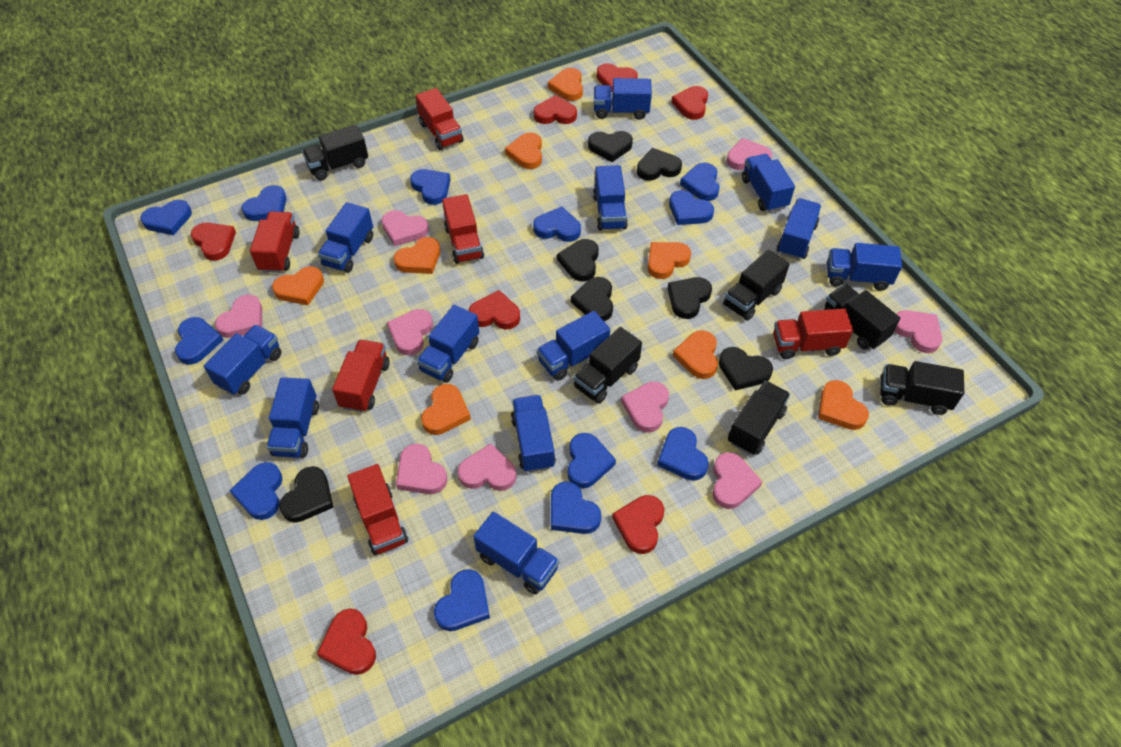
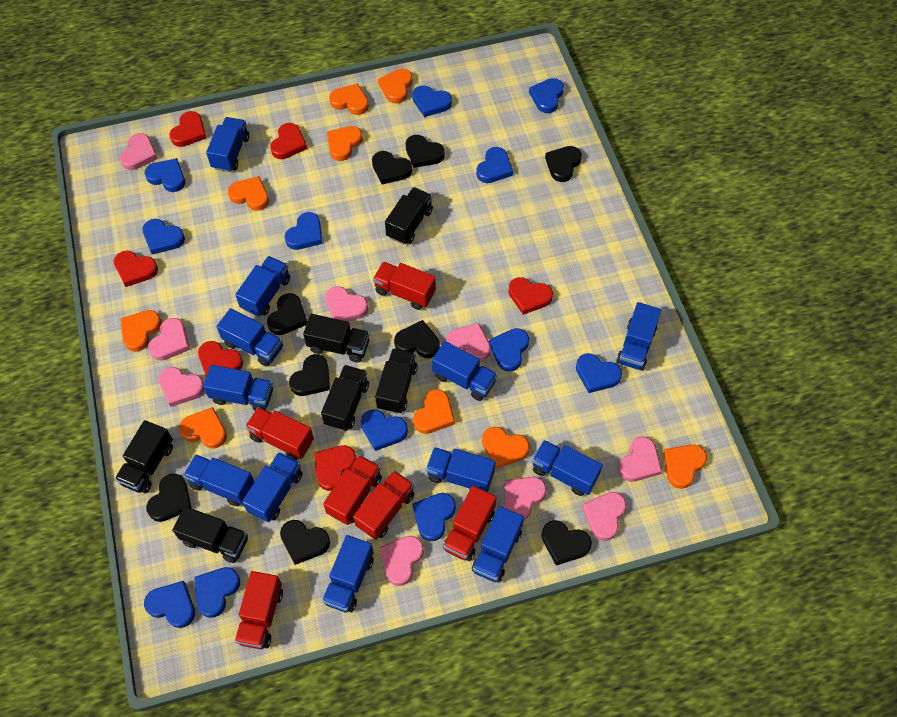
black heart: 7 -> 9
orange heart: 8 -> 9
red heart: 7 -> 6

